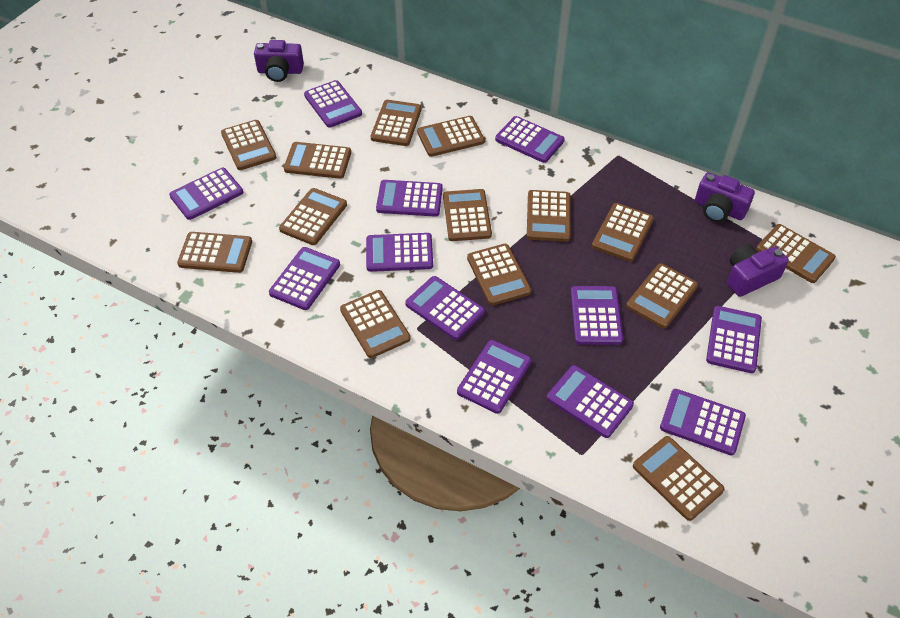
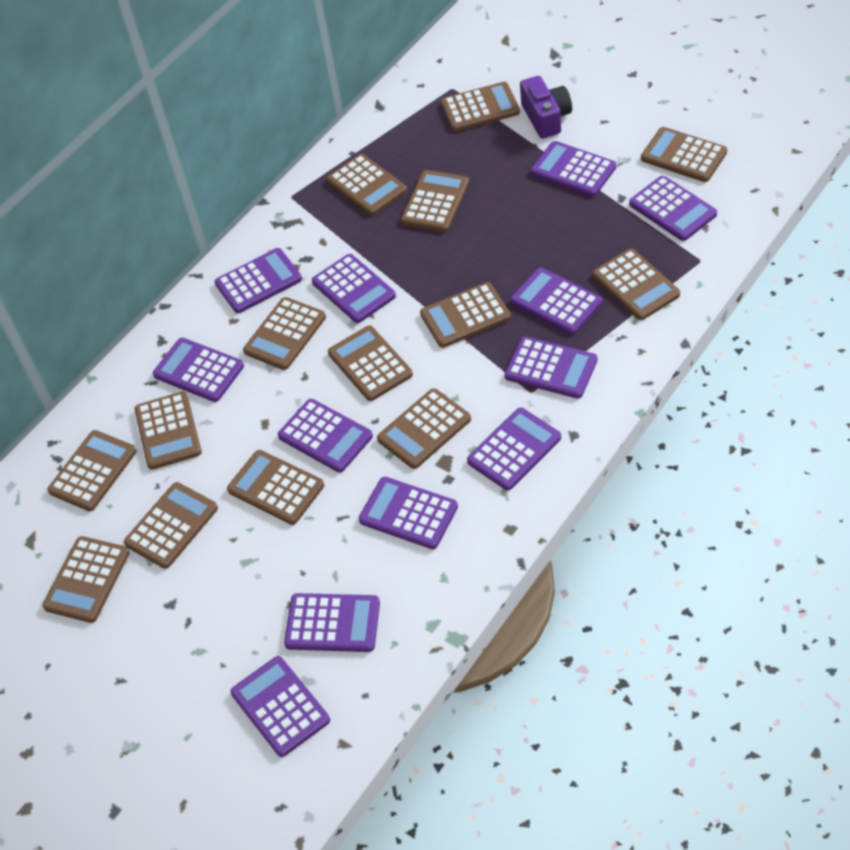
purple camera: 3 -> 1

